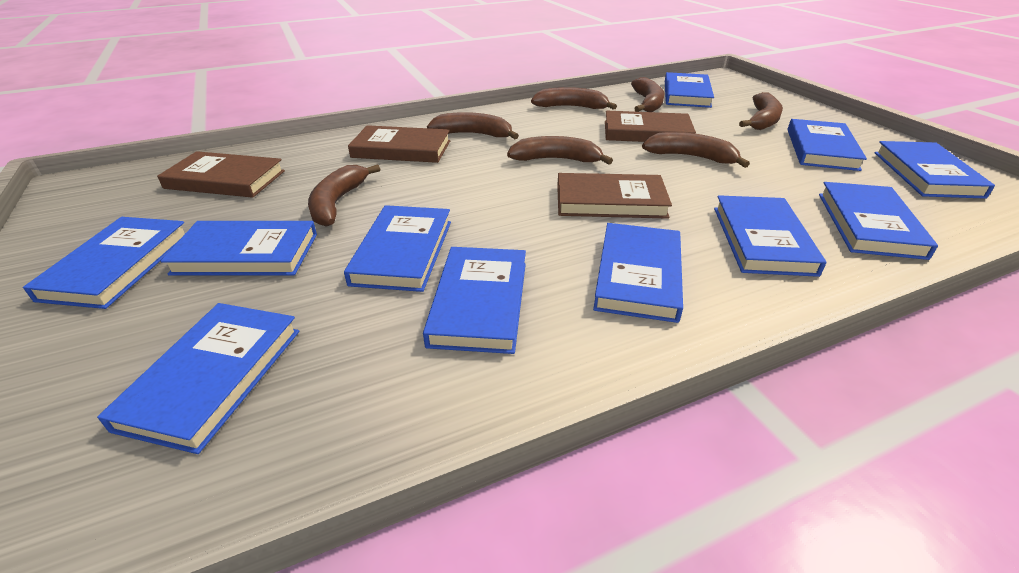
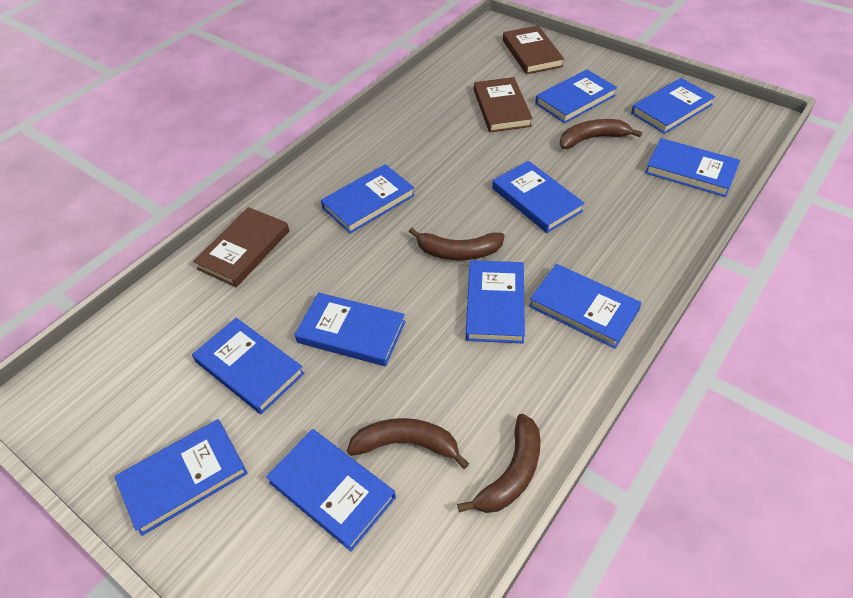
brown banana: 7 -> 4
brown book: 4 -> 3

